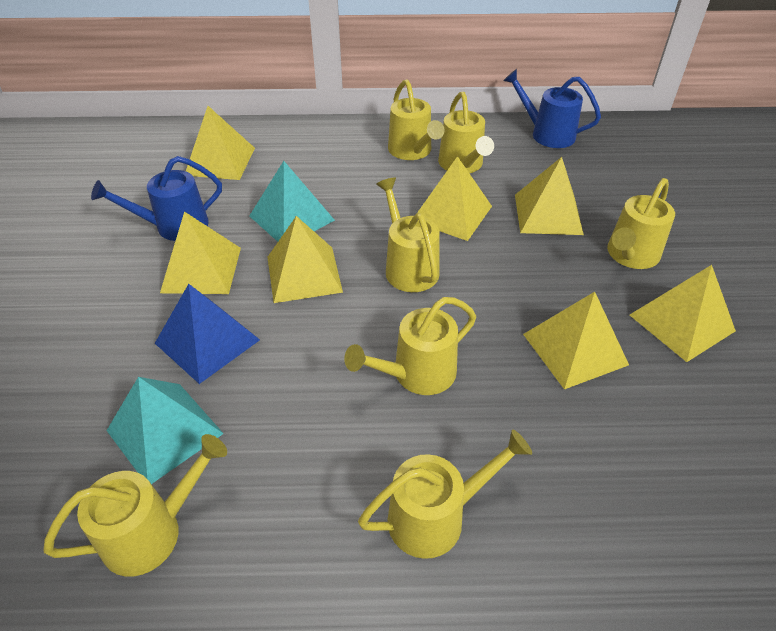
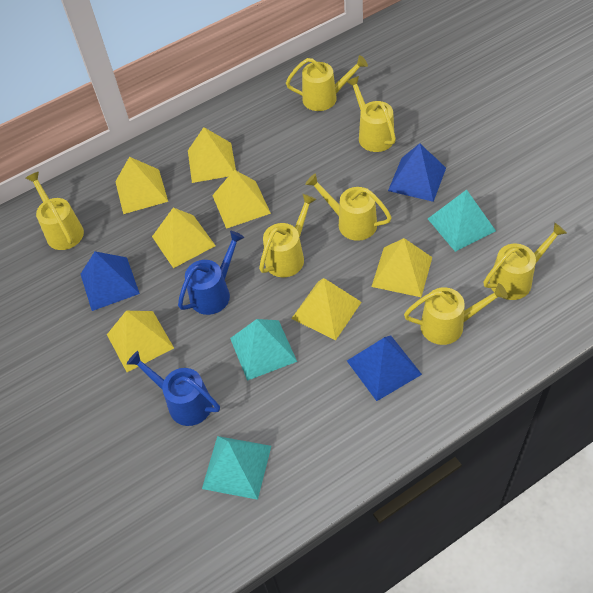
blue pyramid: 1 -> 3
turquoise pyramid: 2 -> 3

